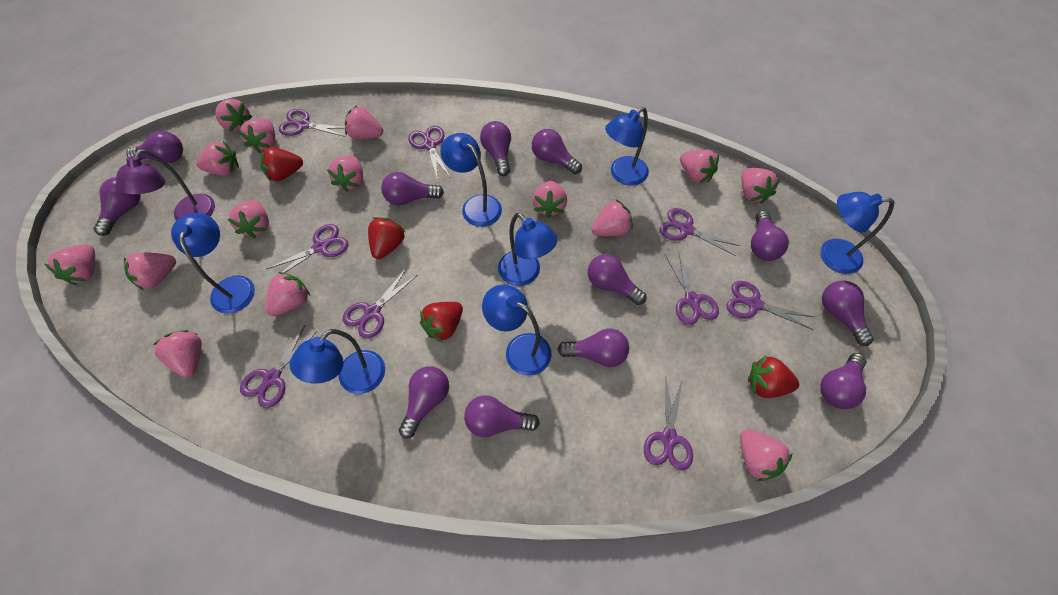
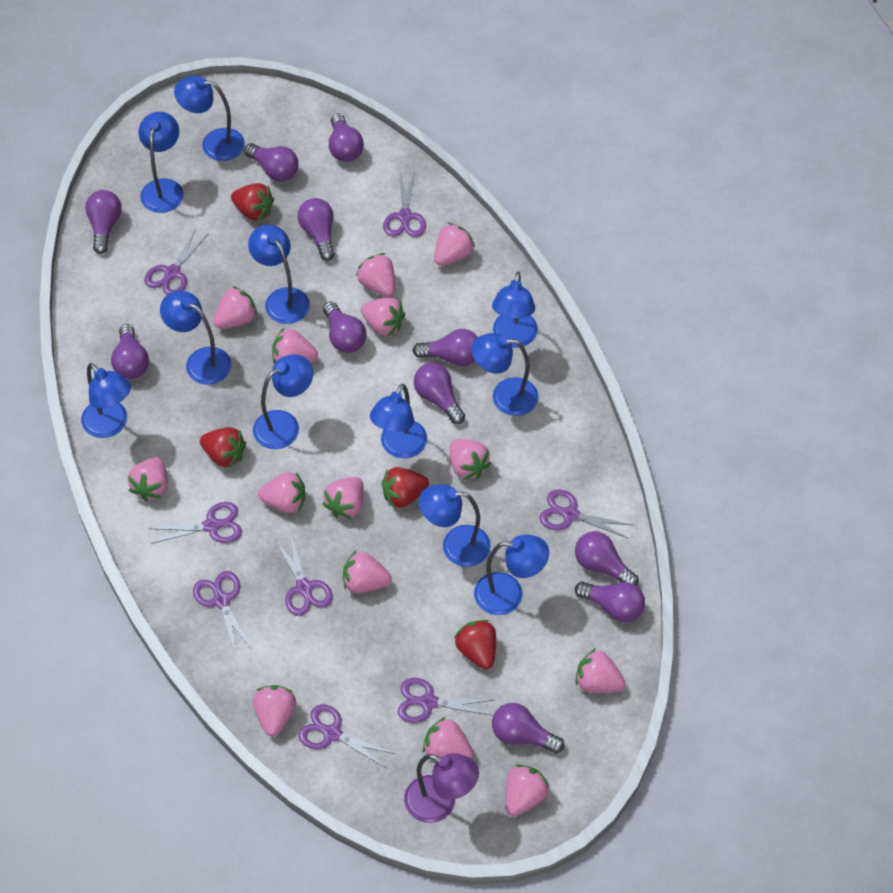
blue lamp: 7 -> 11
pink strawberry: 15 -> 14
purple light bulb: 12 -> 11
purple scissors: 9 -> 8

